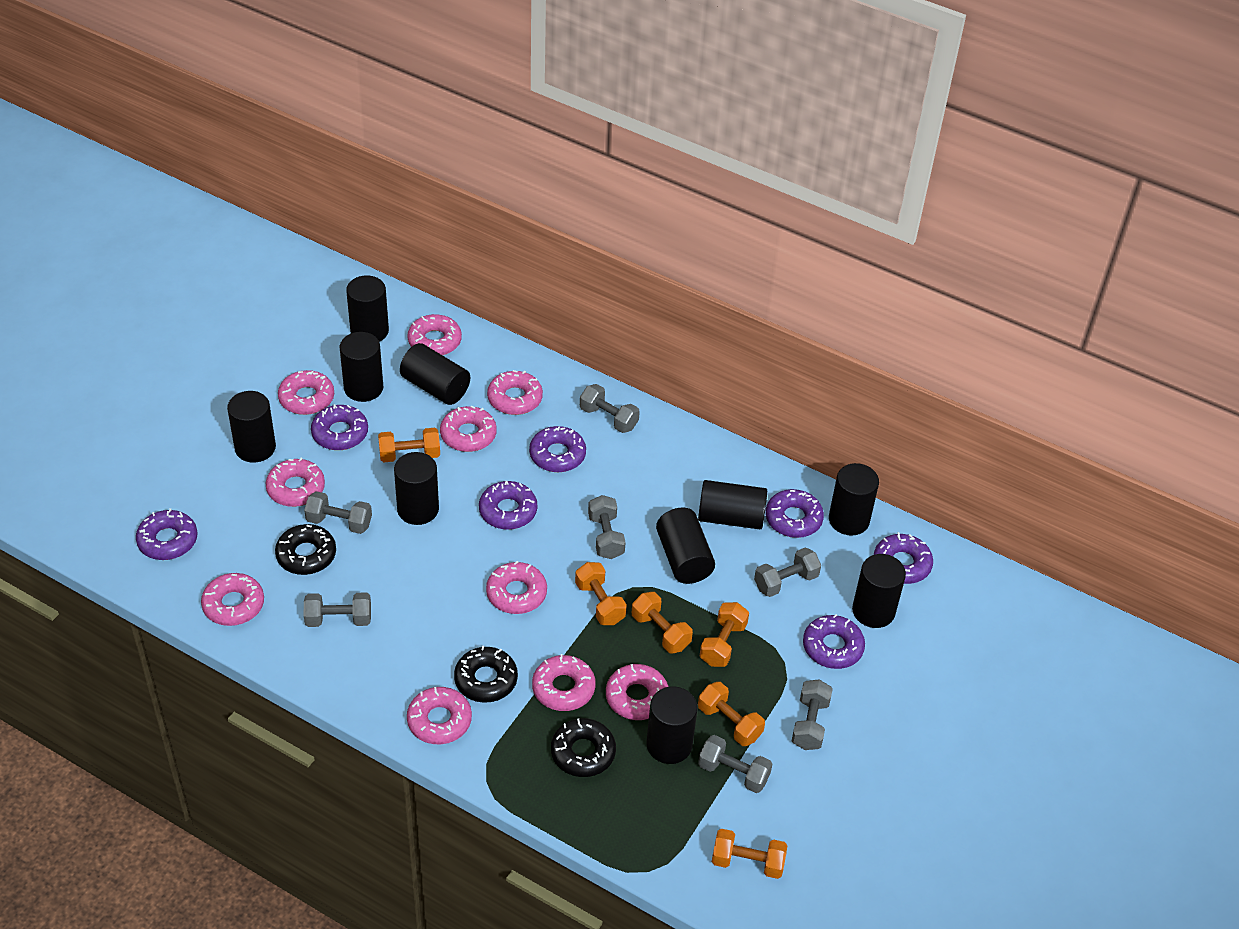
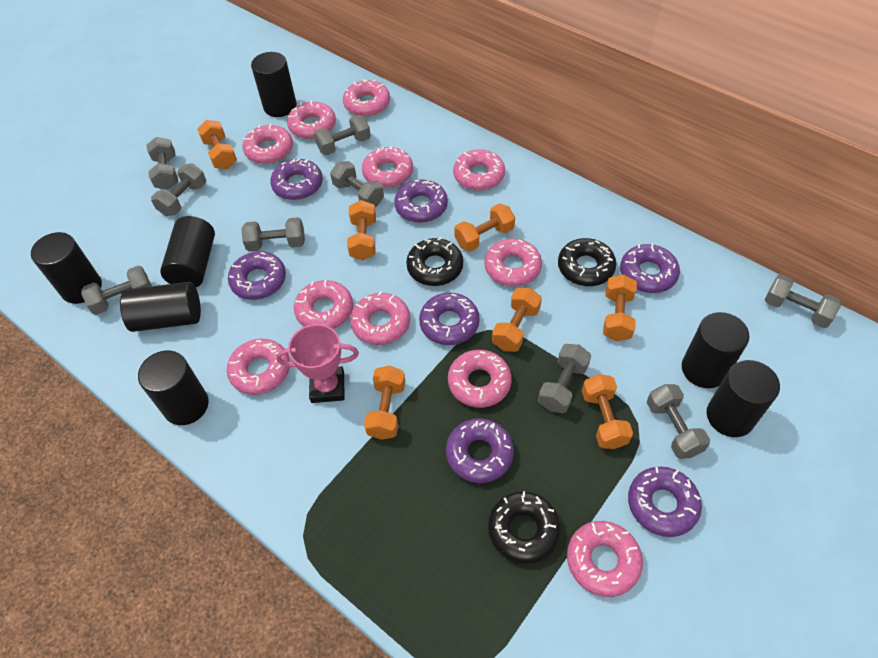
black cylinder: 10 -> 7
grey dumbbell: 7 -> 9
orange dumbbell: 6 -> 7
pink donut: 10 -> 11
pink trophy: 0 -> 1

